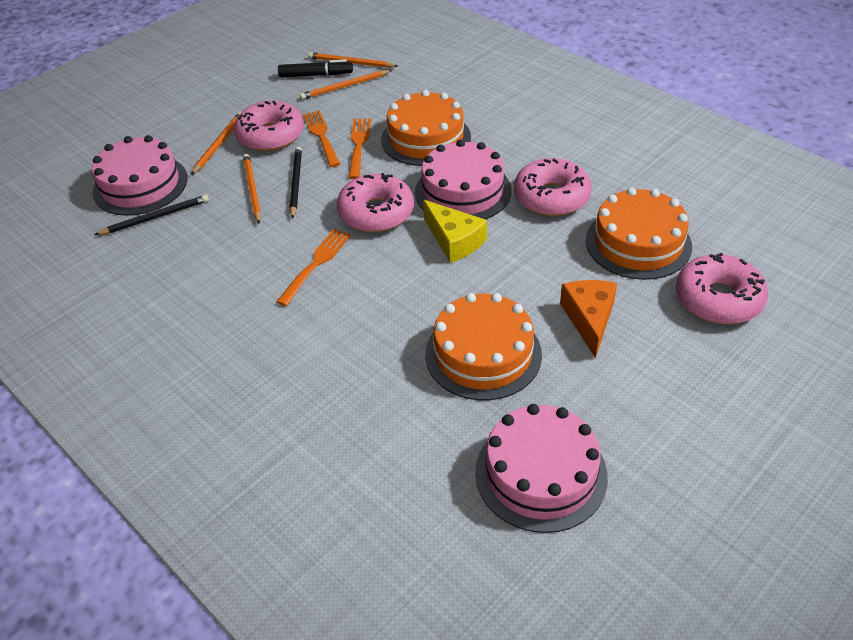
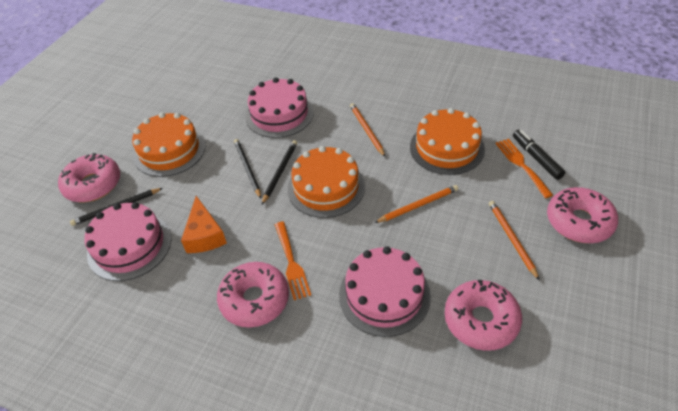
black pencil: 2 -> 3
orange fork: 3 -> 2
orange pencil: 4 -> 3
yellow cheese: 1 -> 0

